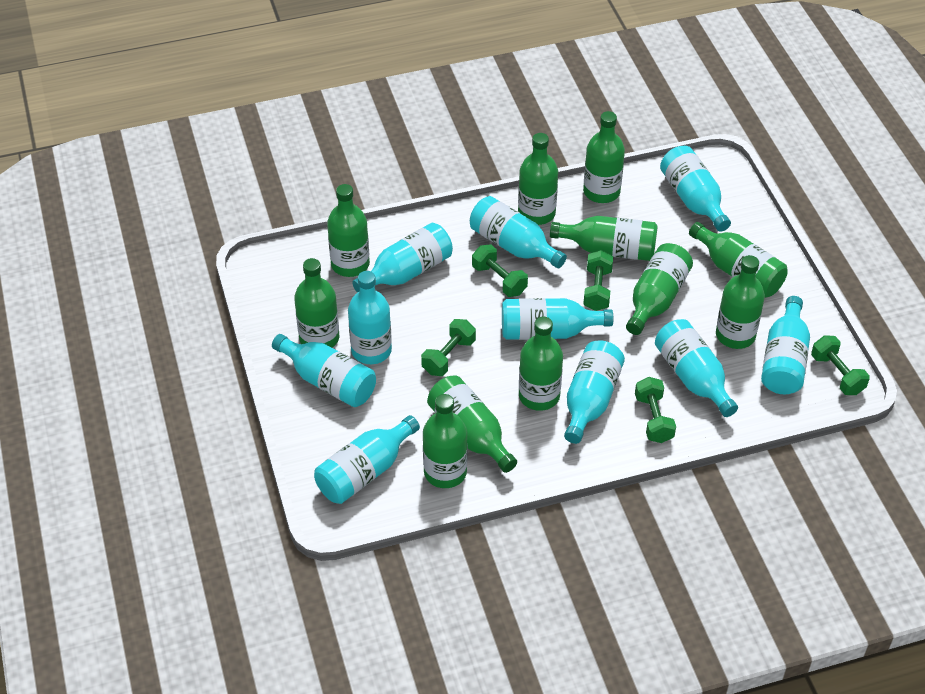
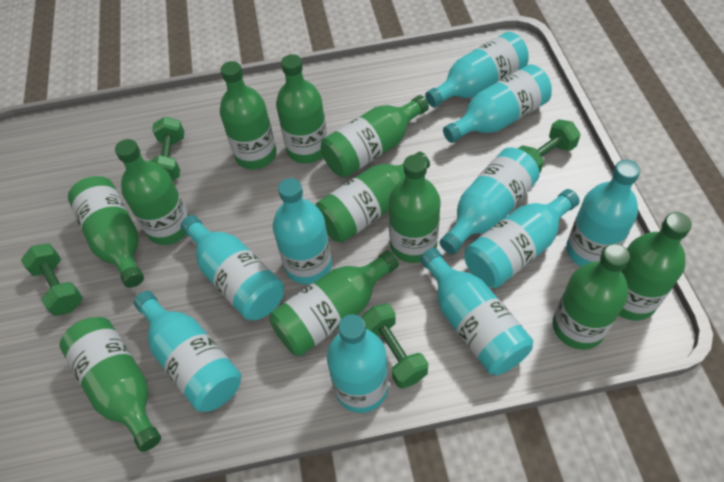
green dumbbell: 5 -> 4

